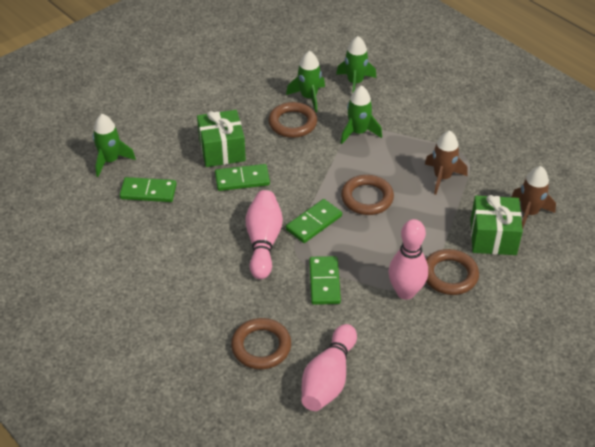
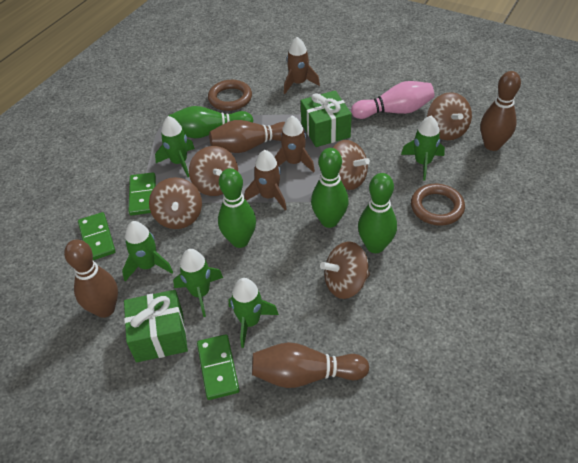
brown bowling pin: 0 -> 4
brown ring: 4 -> 2
brown rocket: 2 -> 3
brown spinning top: 0 -> 5
green bowling pin: 0 -> 4
green domino: 4 -> 3
green rocket: 4 -> 5
pink bowling pin: 3 -> 1

